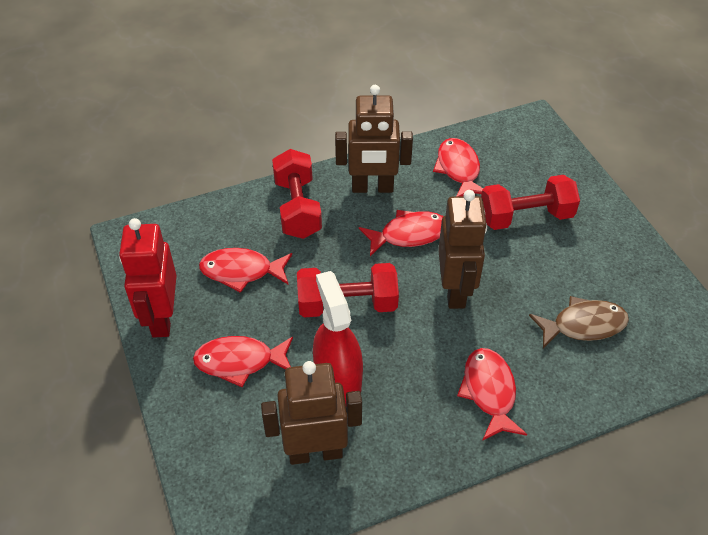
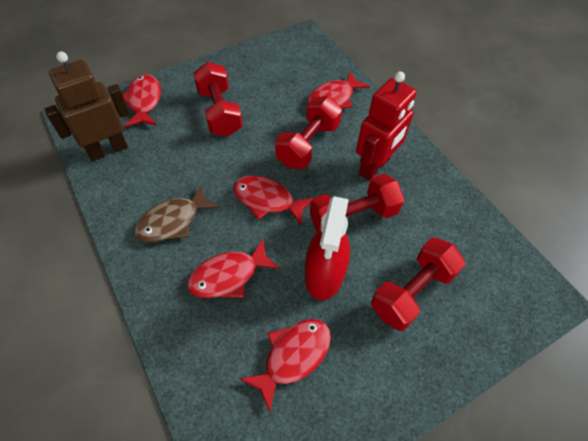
brown robot: 3 -> 1
red dumbbell: 3 -> 4

